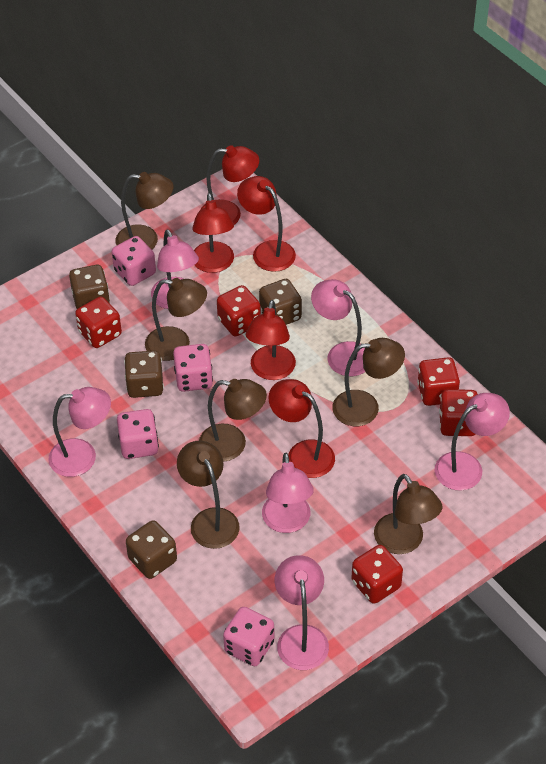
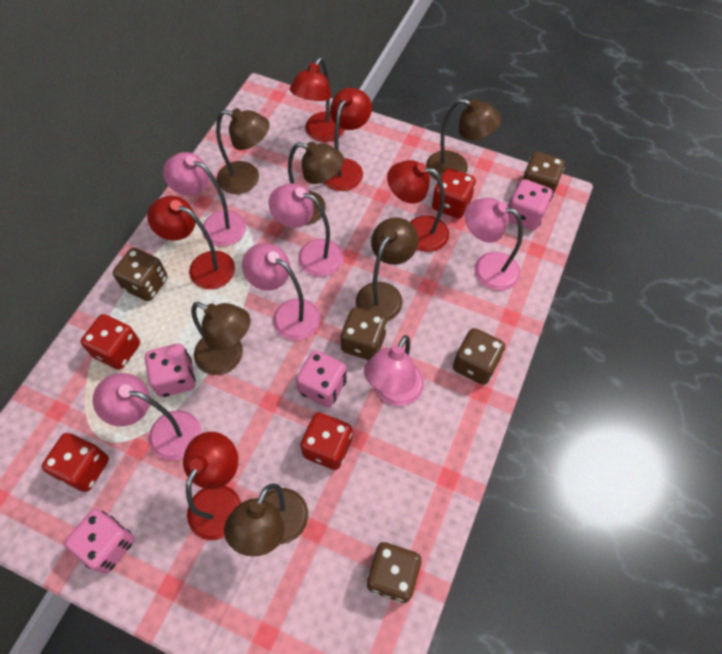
brown dice: 4 -> 5
red dice: 5 -> 4

